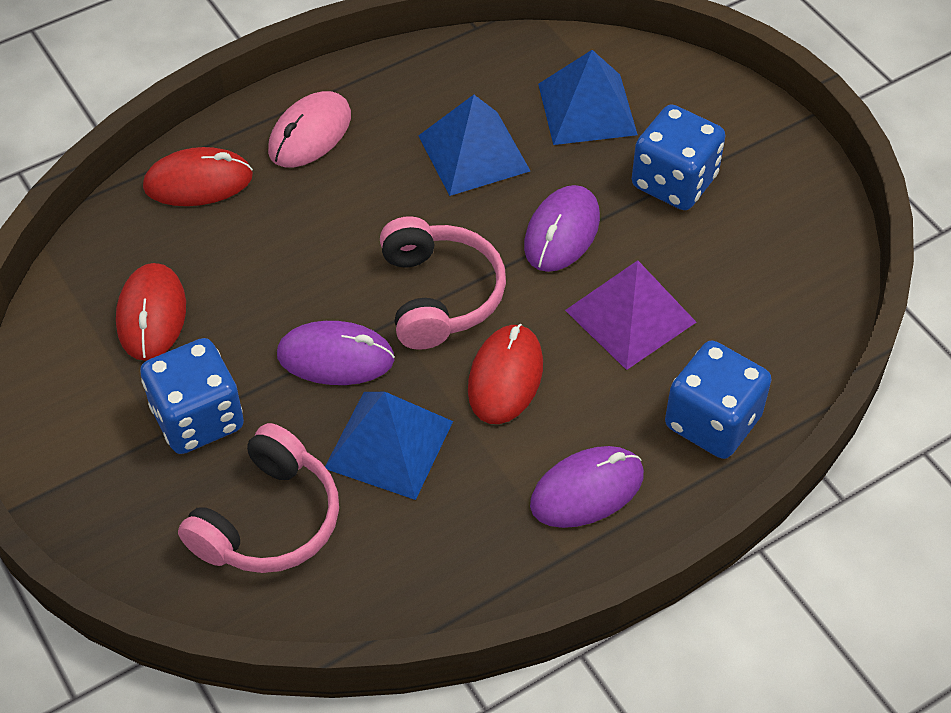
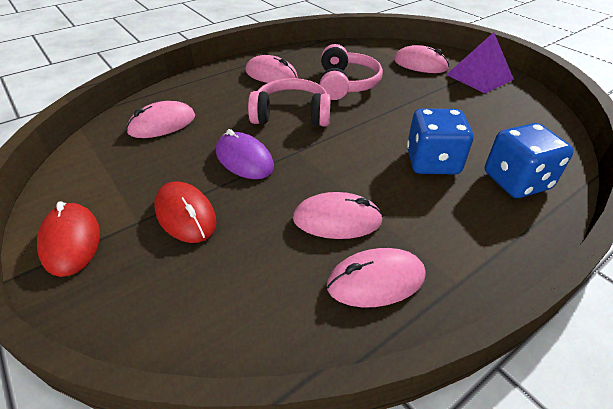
blue dice: 3 -> 2
blue pyramid: 3 -> 0
pink mouse: 1 -> 5
purple mouse: 3 -> 1
red mouse: 3 -> 2

